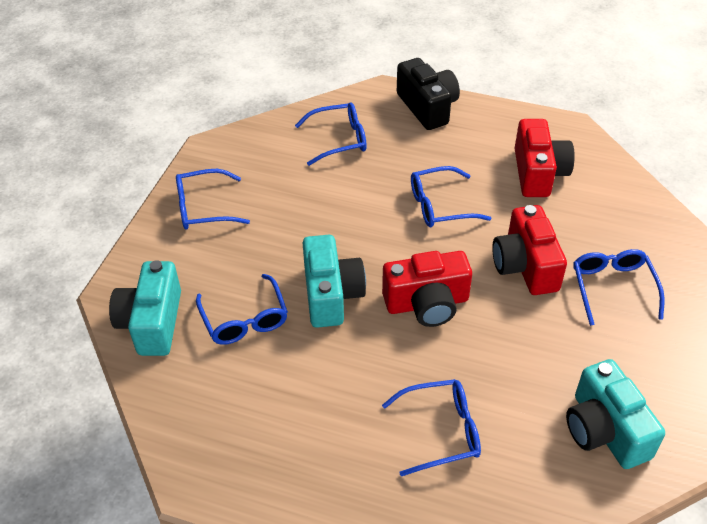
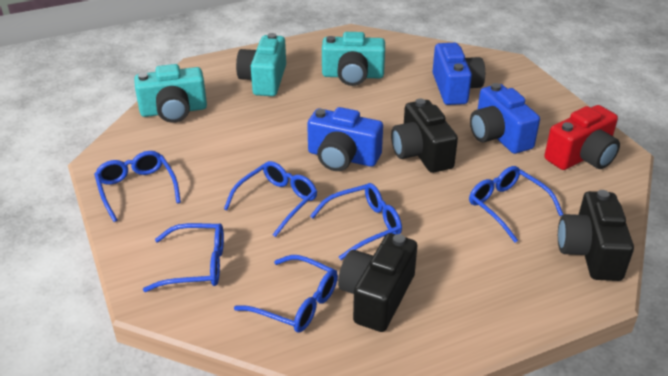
black camera: 1 -> 3
blue camera: 0 -> 3
red camera: 3 -> 1

